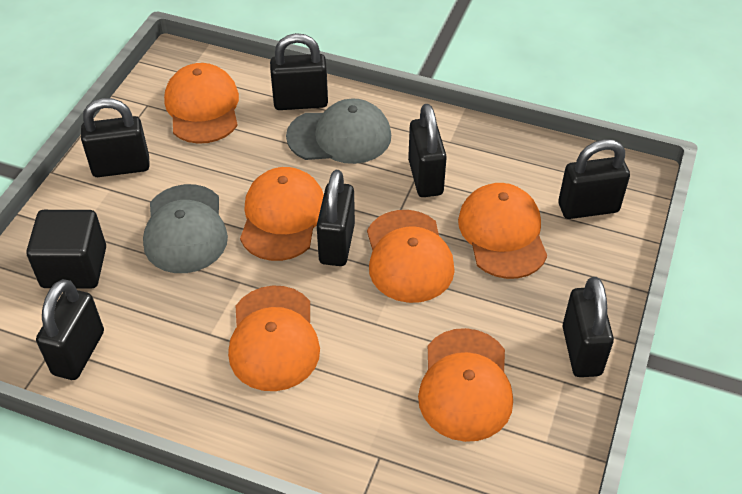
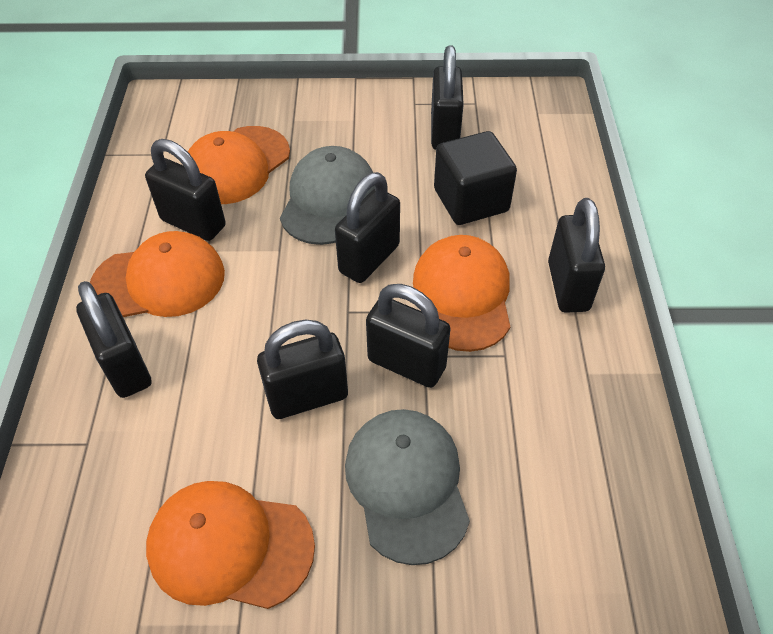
orange cap: 6 -> 4

